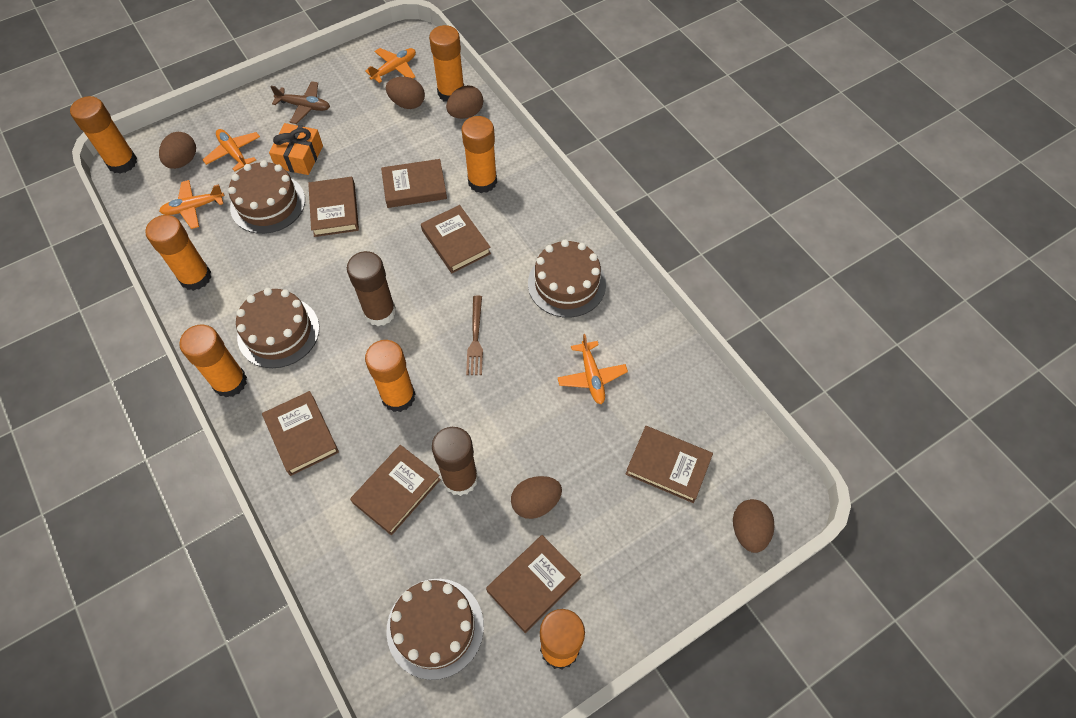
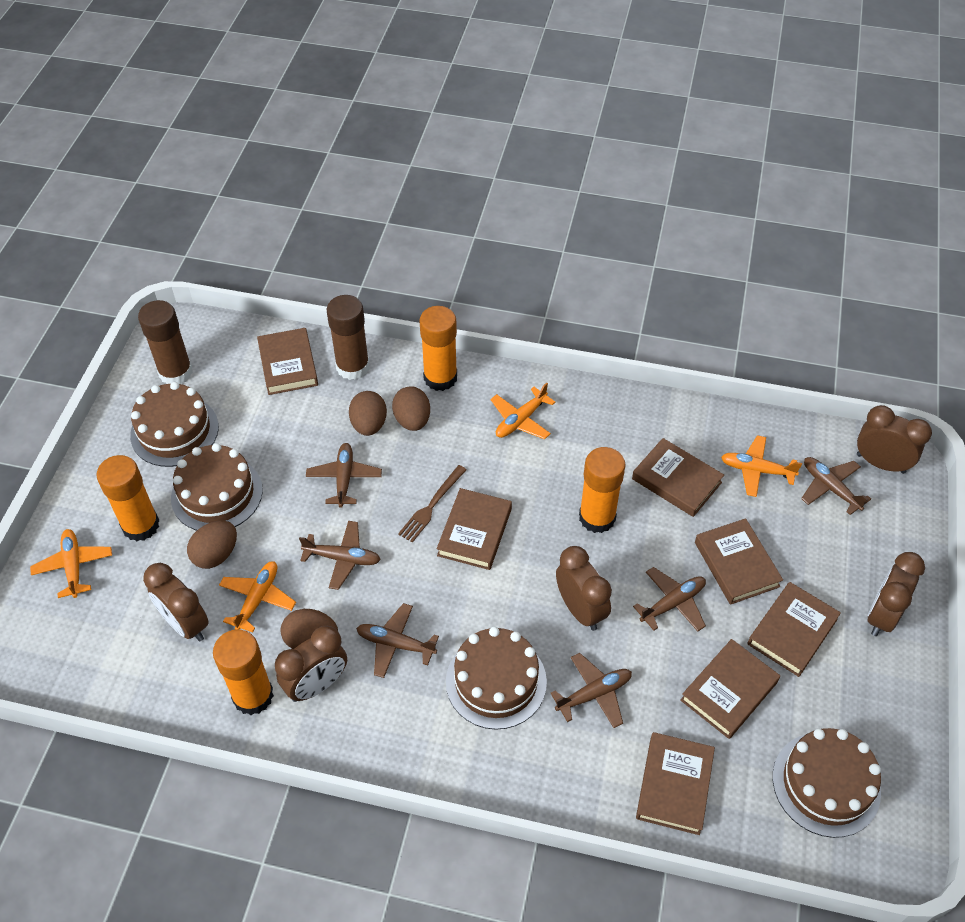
brown clock: 0 -> 5
brown egg: 5 -> 4
brown plane: 1 -> 6
orange gift: 1 -> 0
orange glue stick: 7 -> 4

